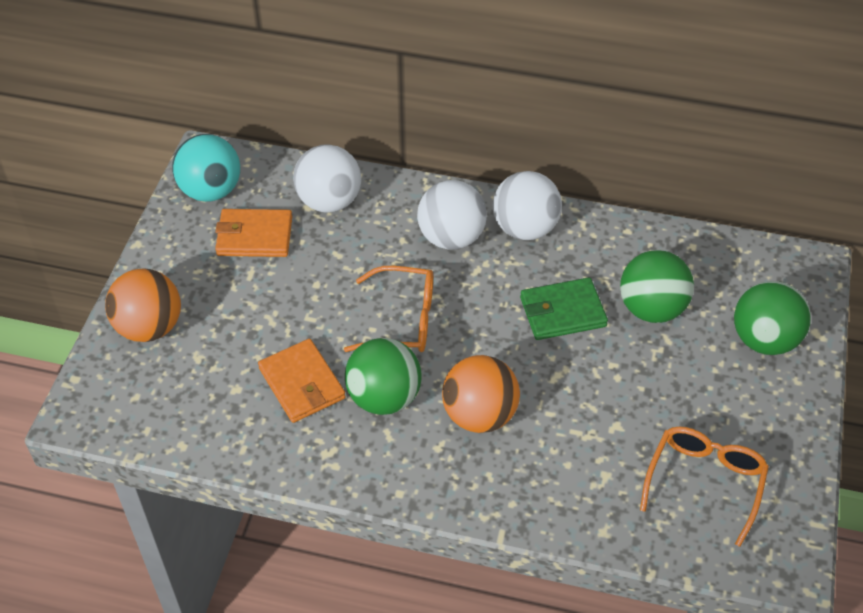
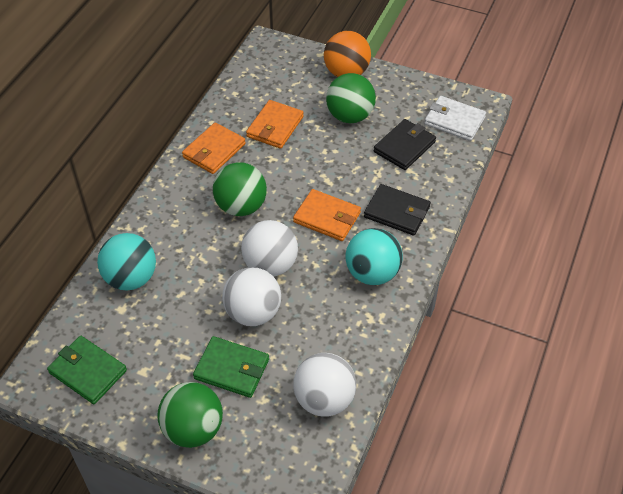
black wallet: 0 -> 2
green wallet: 1 -> 2
orange ball: 2 -> 1
orange glasses: 2 -> 0
orange wallet: 2 -> 3
turquoise ball: 1 -> 2
white wallet: 0 -> 1

